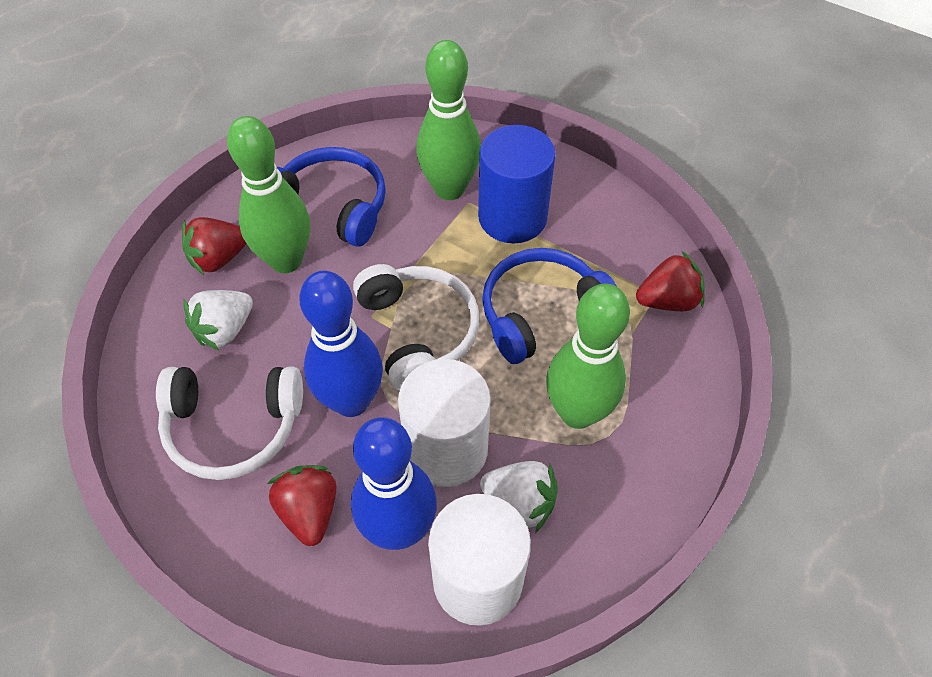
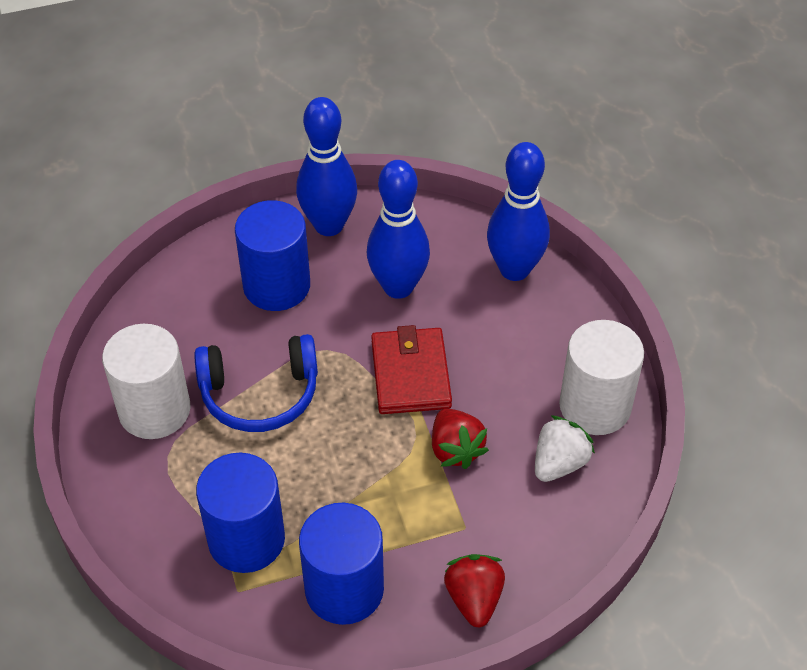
blue bowling pin: 2 -> 3
blue cylinder: 1 -> 3
blue headphones: 2 -> 1
green bowling pin: 3 -> 0
red strawberry: 3 -> 2
red wallet: 0 -> 1
white headphones: 2 -> 0
white strawberry: 2 -> 1

